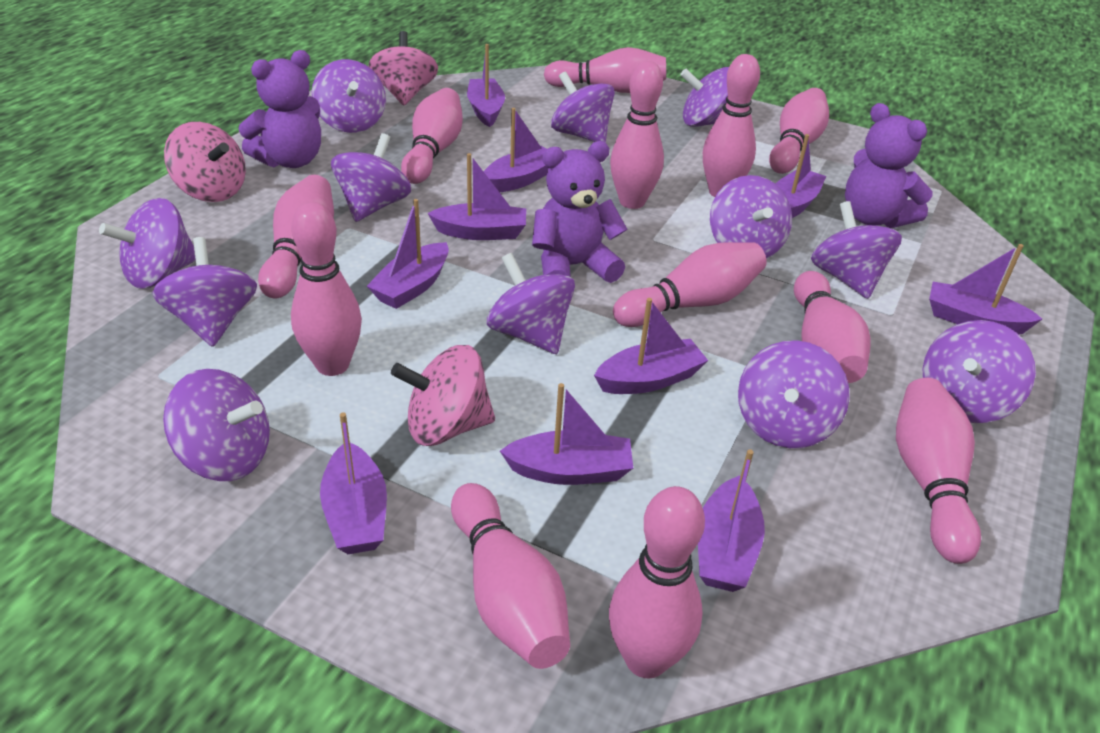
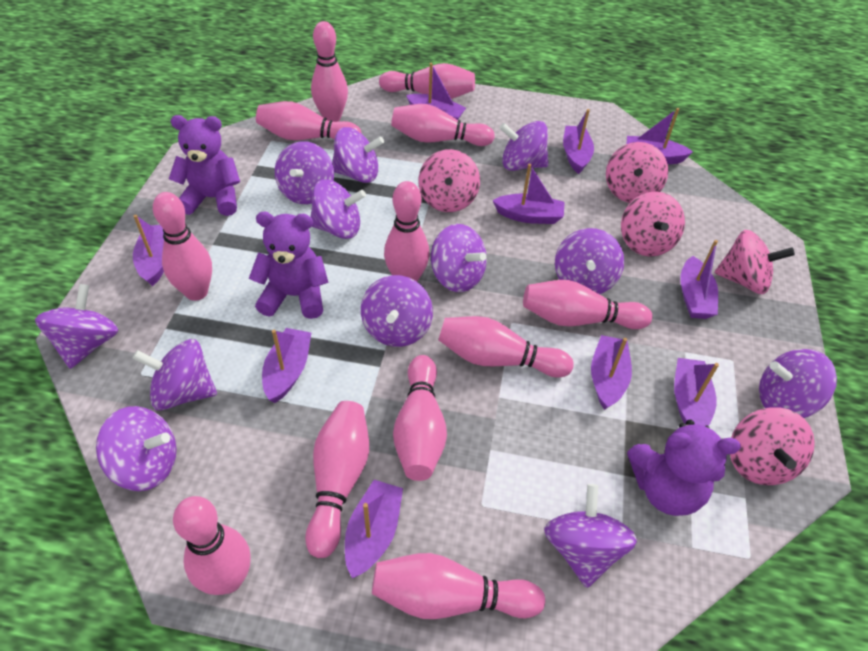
pink spinning top: 3 -> 5

